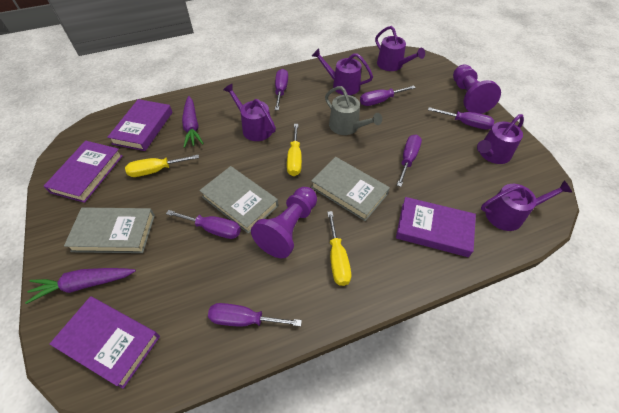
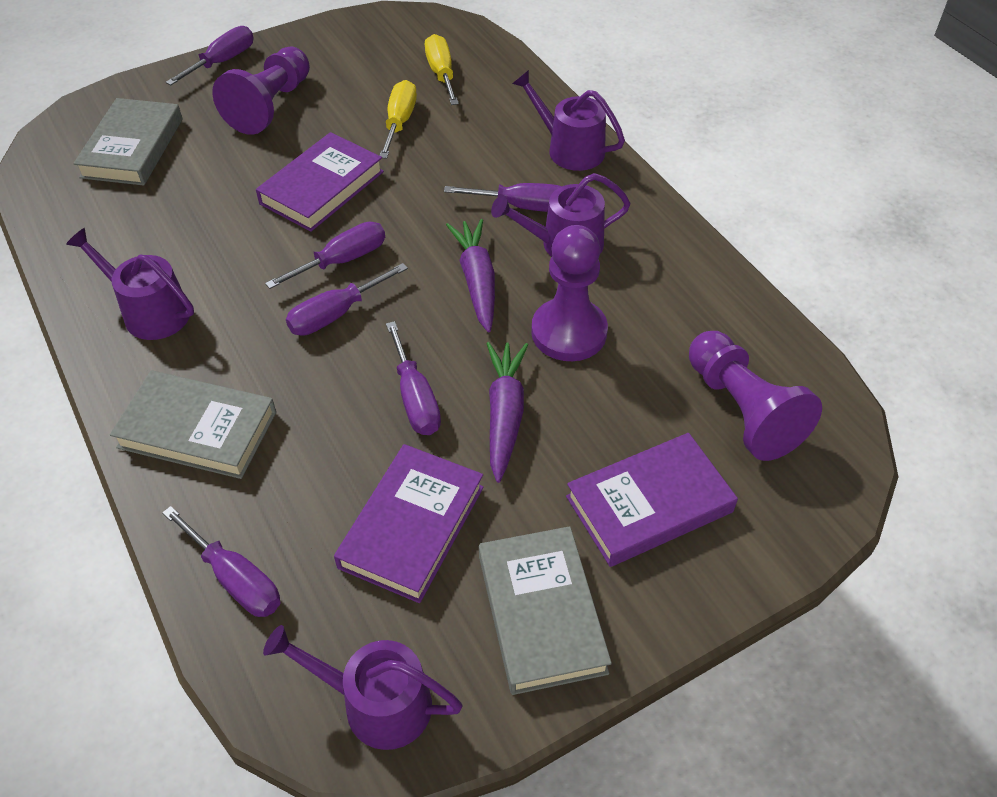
grey watering can: 1 -> 0
purple book: 4 -> 3
purple pawn: 2 -> 3
purple watering can: 5 -> 4
yellow screwdriver: 3 -> 2

